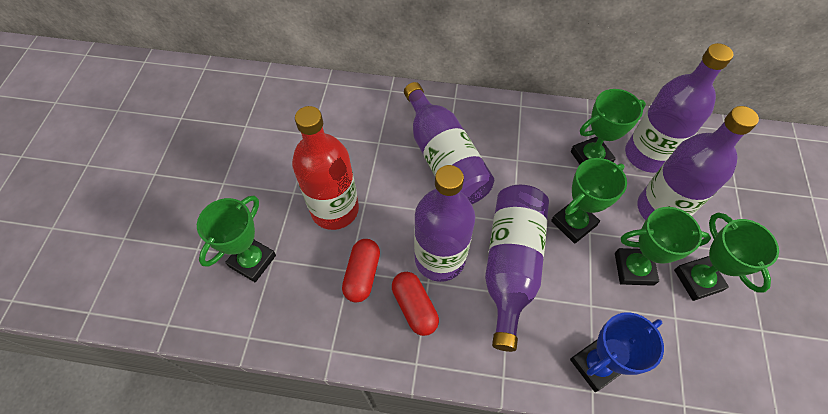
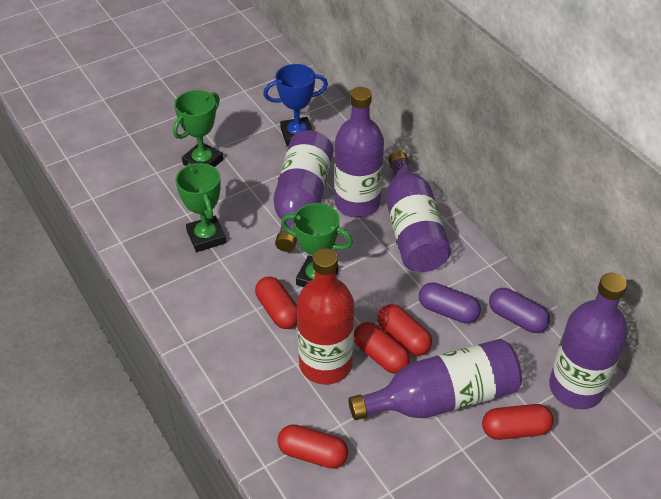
green trophy: 5 -> 3
purple capsule: 0 -> 2
red capsule: 2 -> 5

